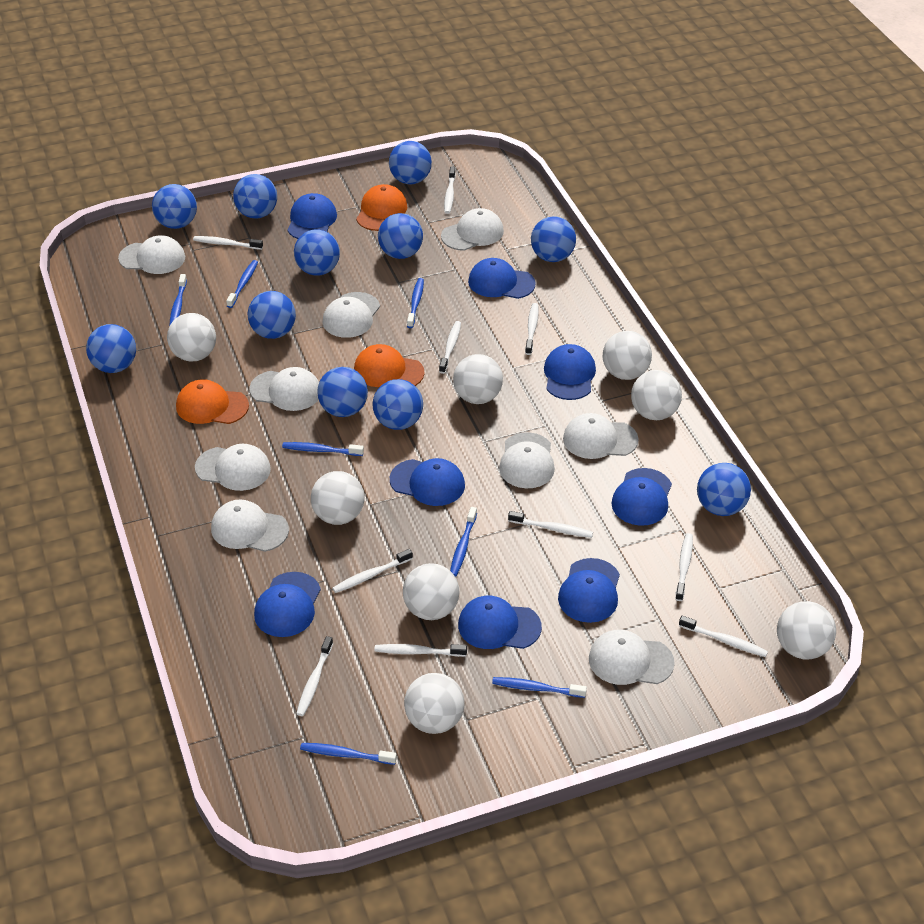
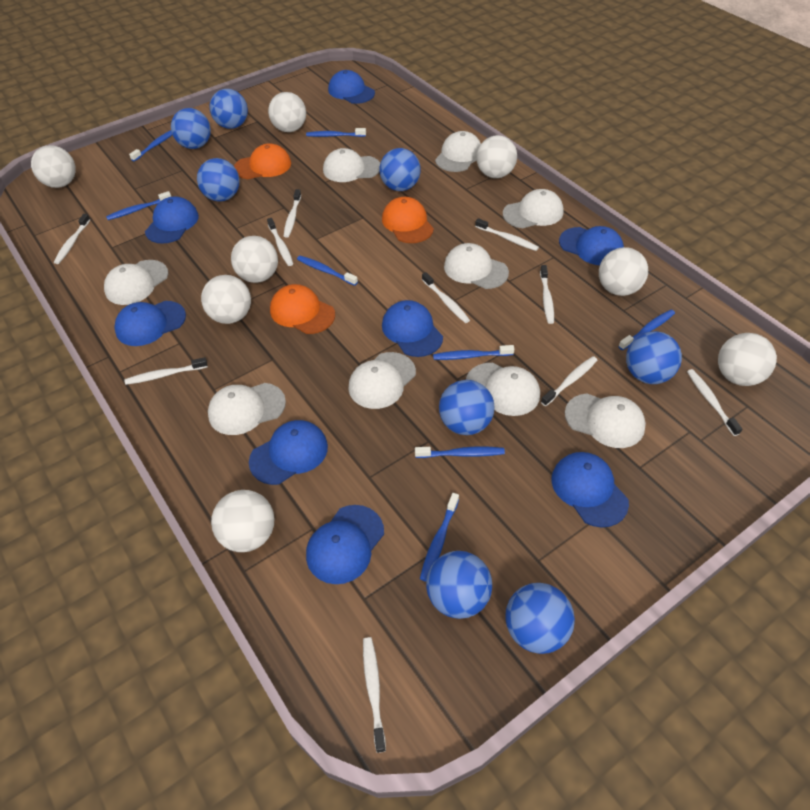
blue ball: 11 -> 8
blue toothbrush: 7 -> 8

